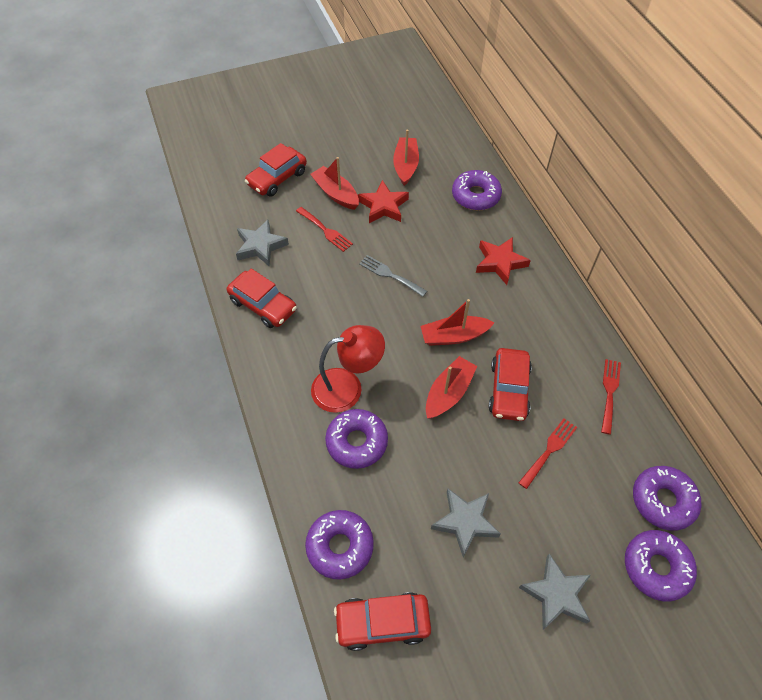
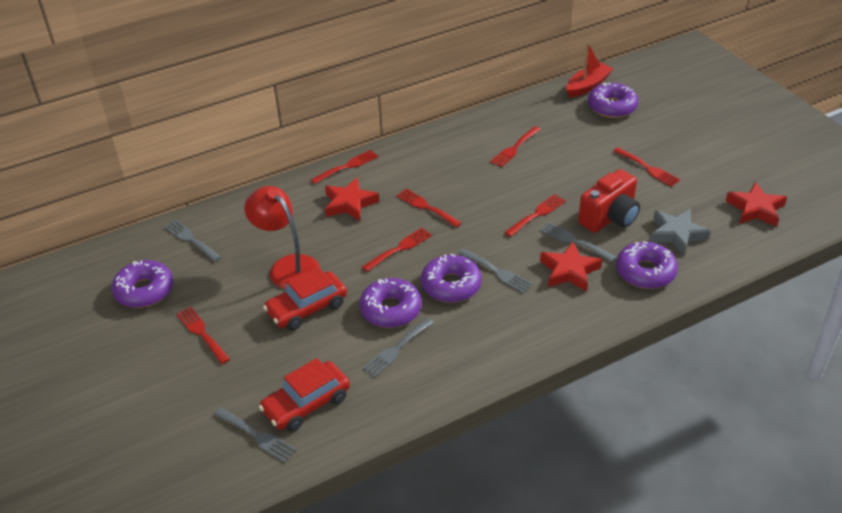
grey fork: 1 -> 5
grey star: 3 -> 1
red boat: 4 -> 1
red camera: 0 -> 1
red car: 4 -> 2
red fork: 3 -> 7
red star: 2 -> 3

